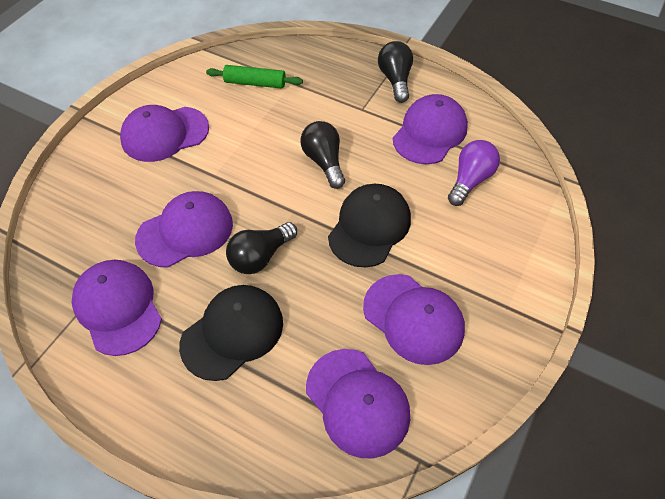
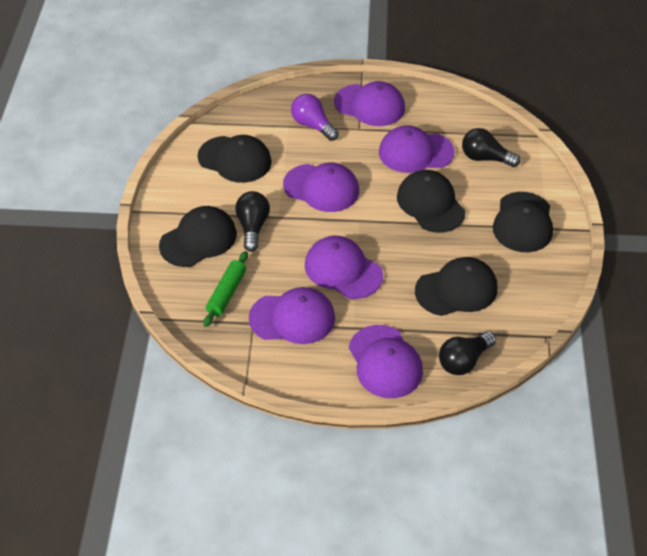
black cap: 2 -> 5

